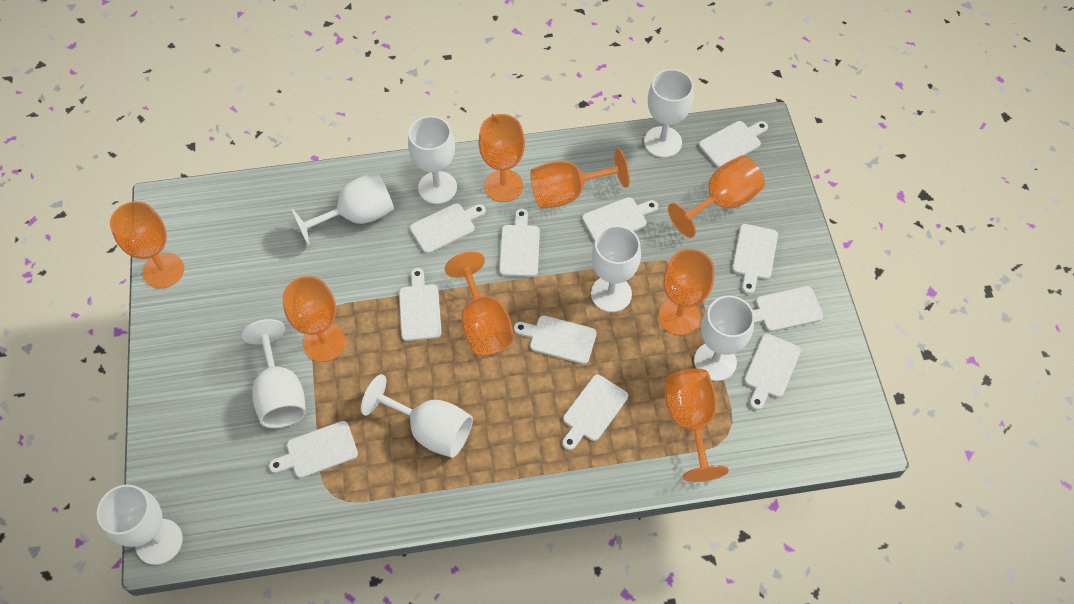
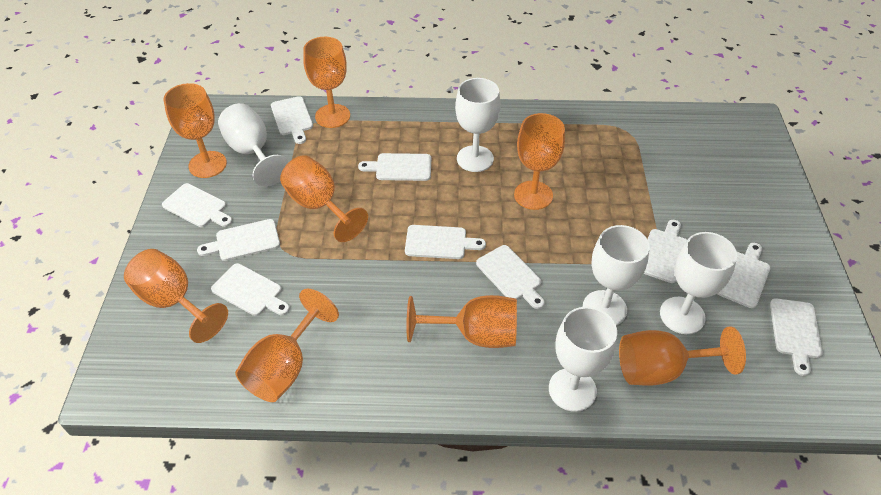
white cutting board: 11 -> 10
white goblet: 8 -> 5

